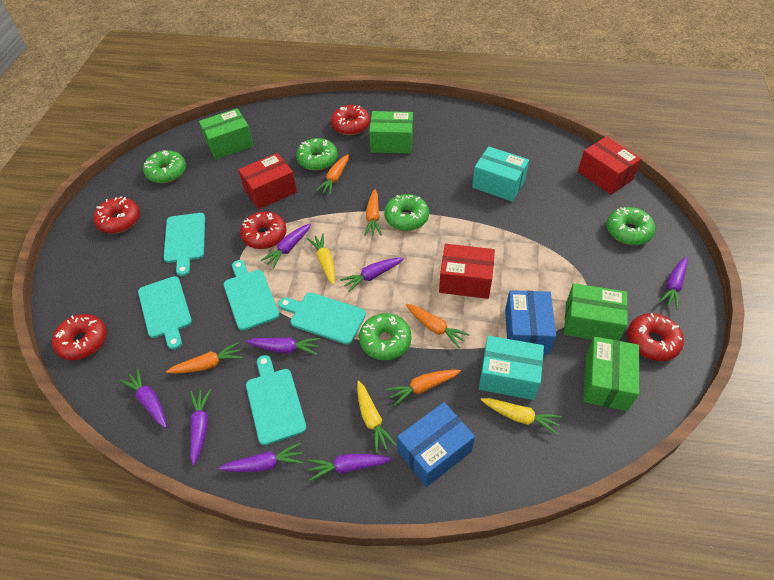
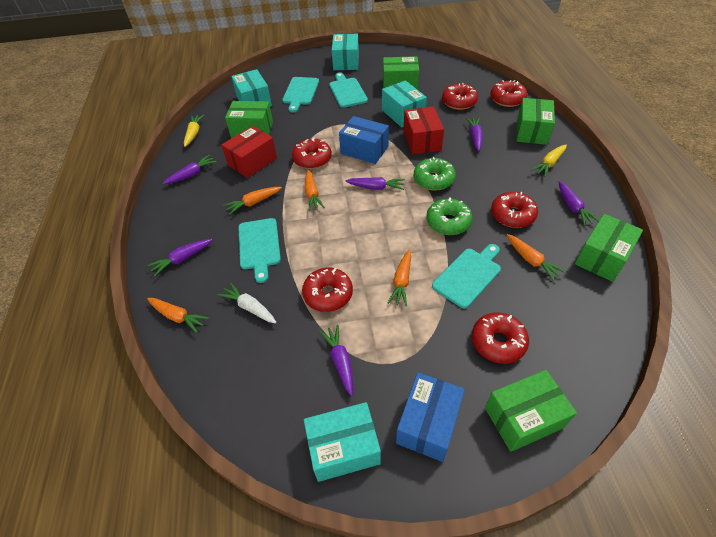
green box: 4 -> 5
green donut: 5 -> 2
purple carrot: 8 -> 6
red box: 3 -> 2
red donut: 5 -> 6
turquoise box: 2 -> 4
turquoise cutting board: 5 -> 4
white carrot: 0 -> 1
yellow carrot: 3 -> 2

